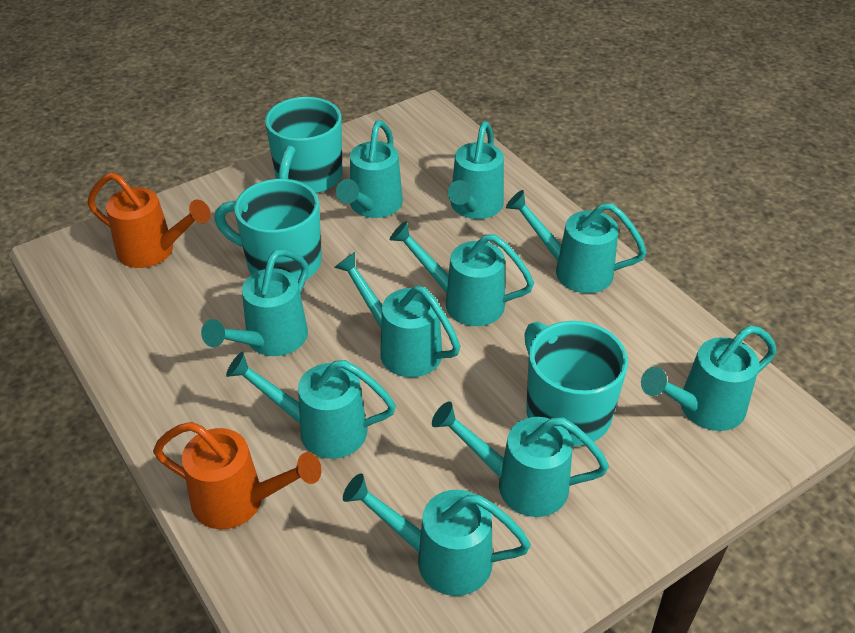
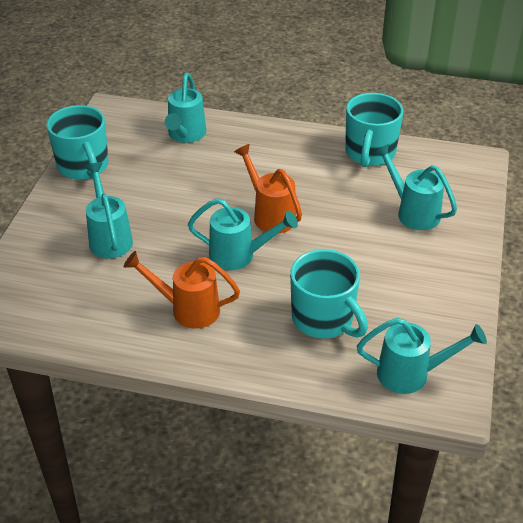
turquoise watering can: 10 -> 5

